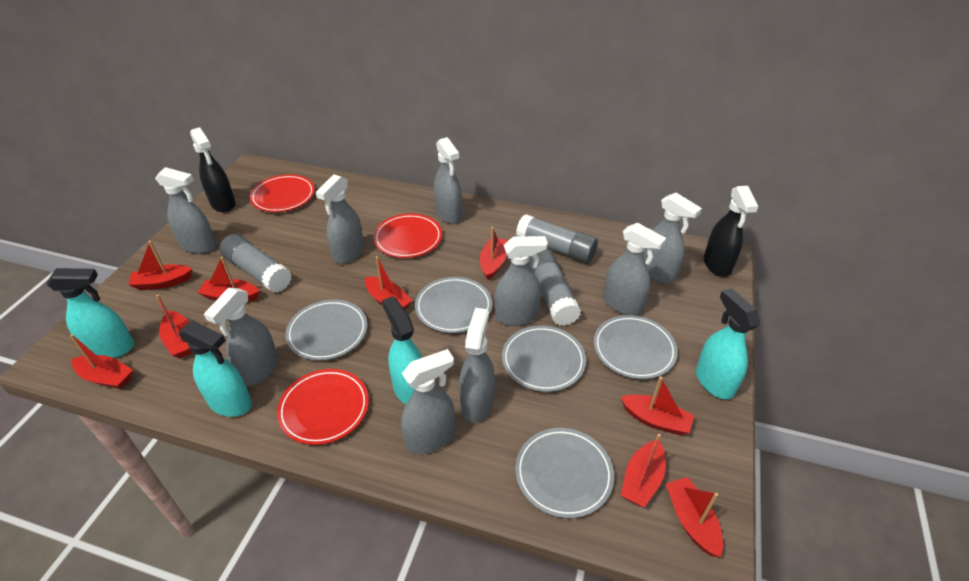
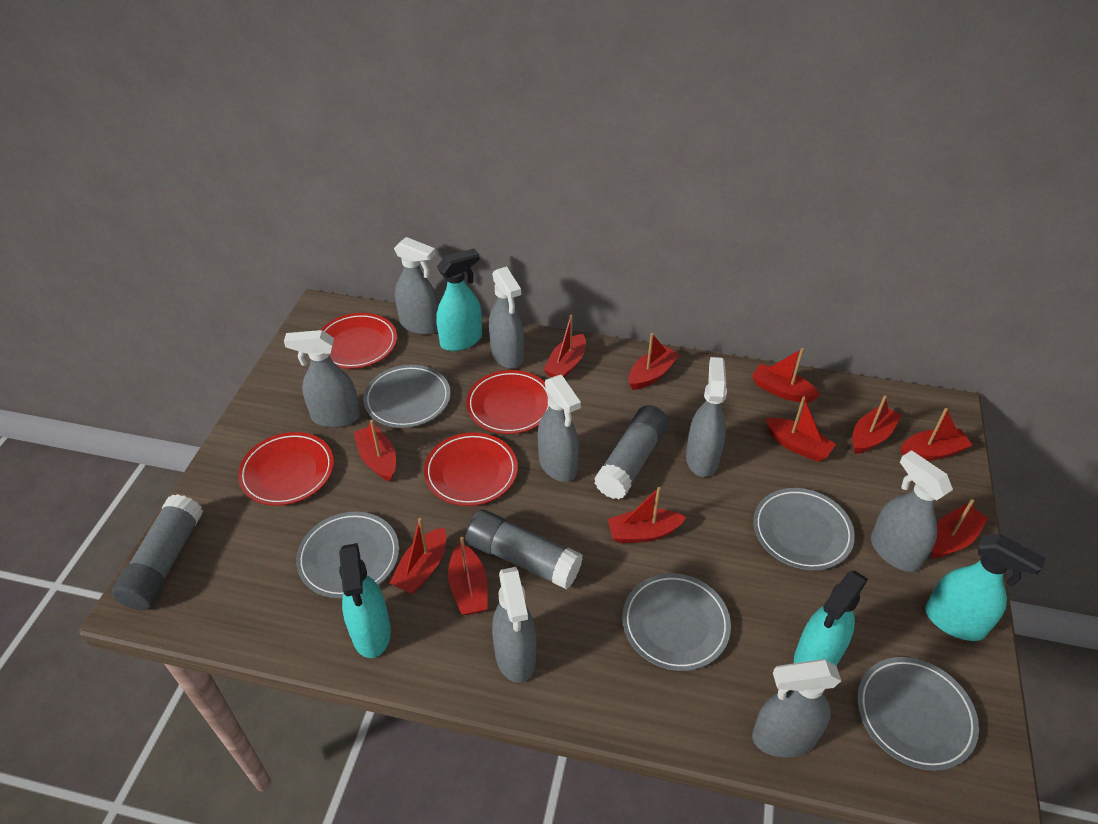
black spray bottle: 2 -> 0
grey spray bottle: 9 -> 8
red boat: 9 -> 11
red plate: 3 -> 4

